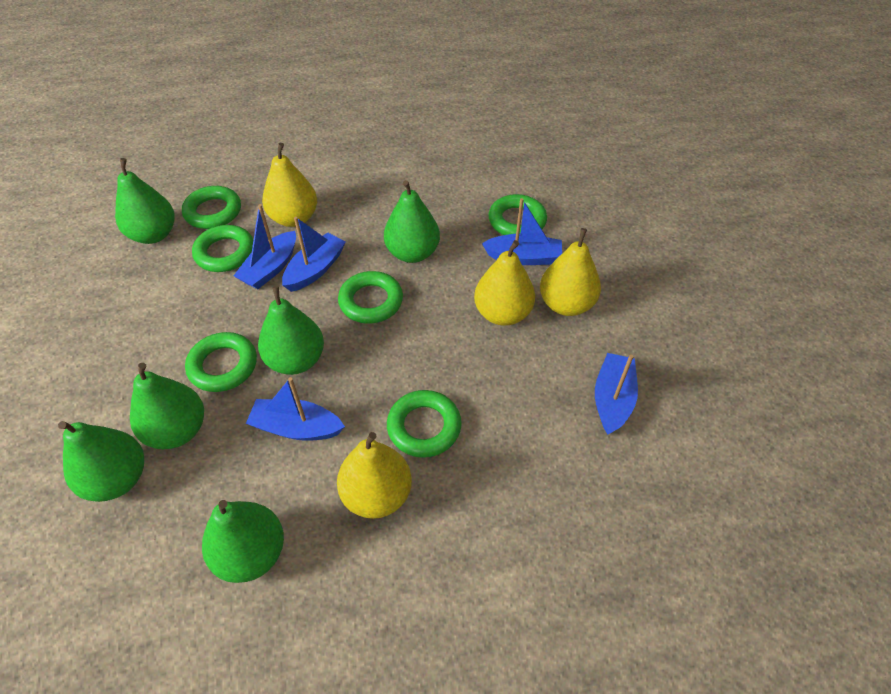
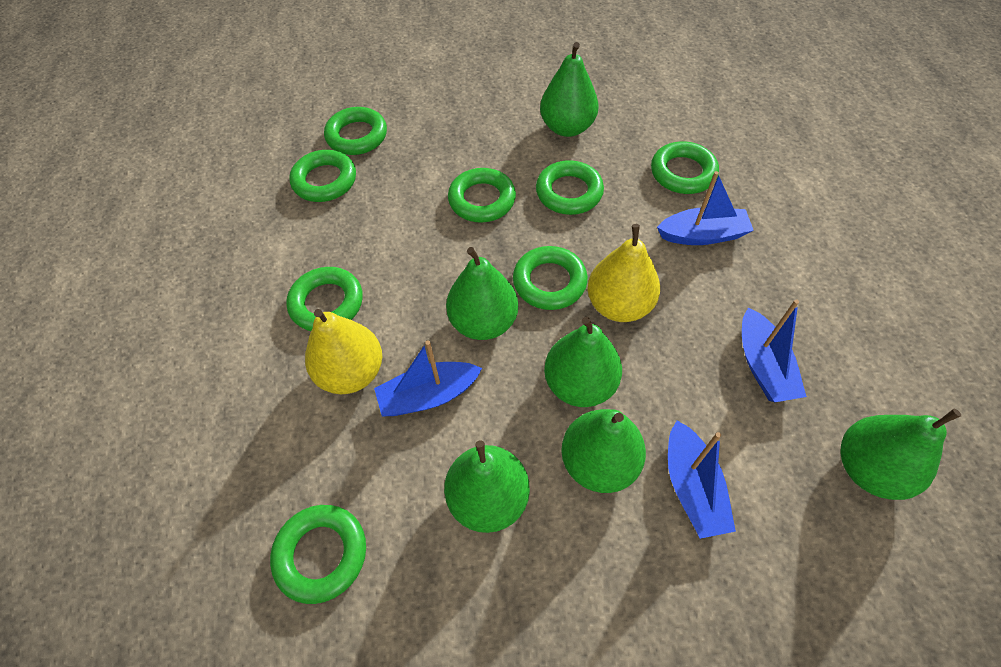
blue boat: 5 -> 4
green ring: 6 -> 8
yellow pear: 4 -> 2

